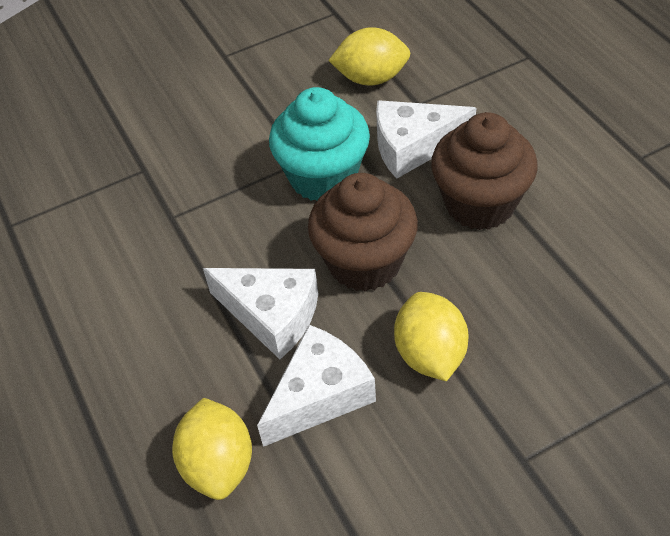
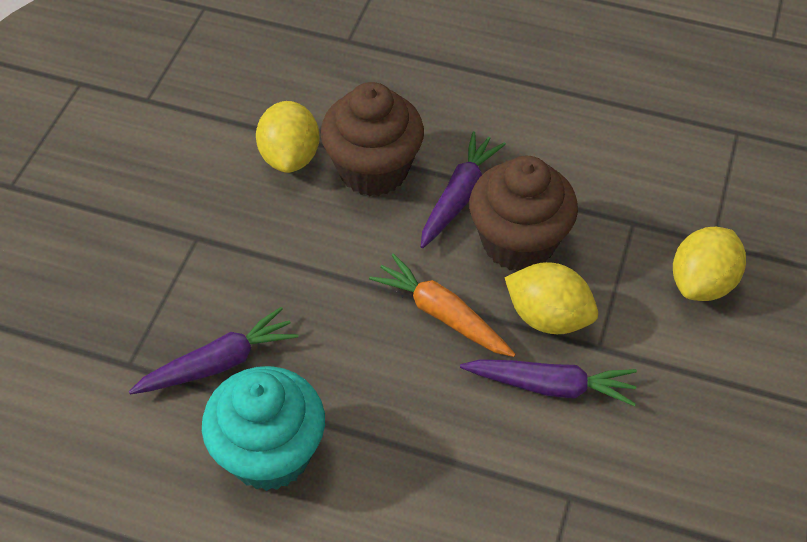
orange carrot: 0 -> 1
purple carrot: 0 -> 3
white cheese: 3 -> 0

